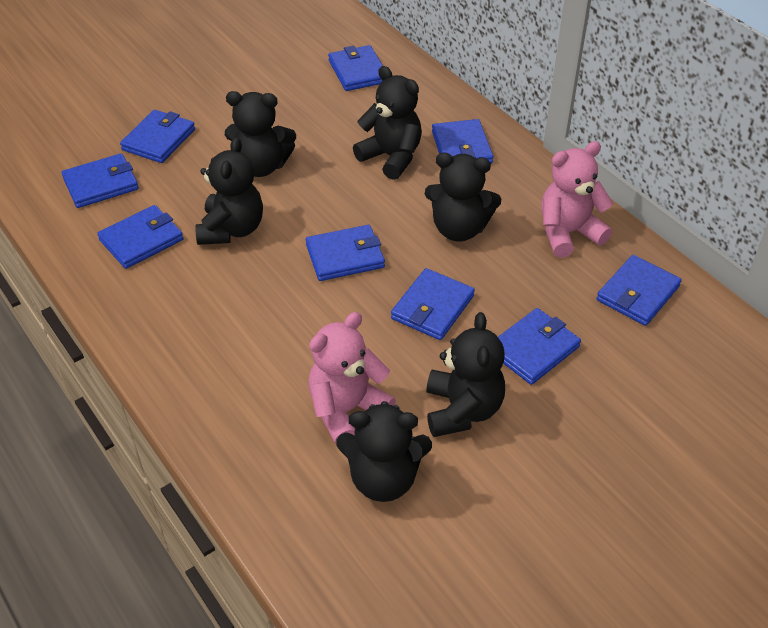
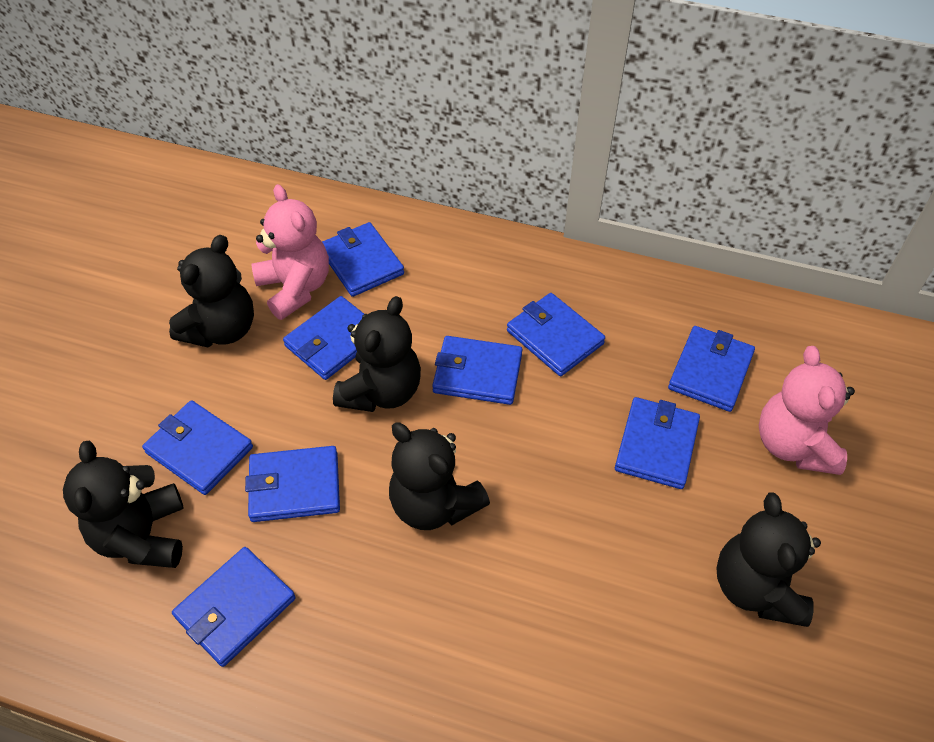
black teddy bear: 6 -> 5

